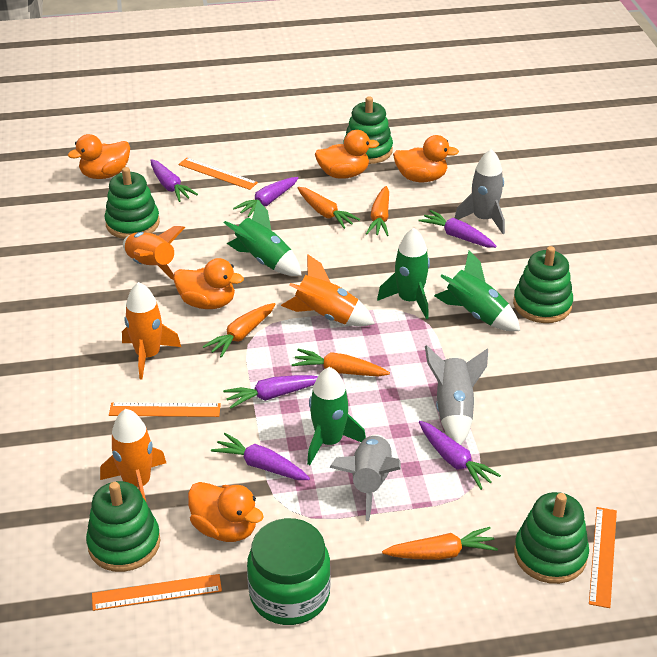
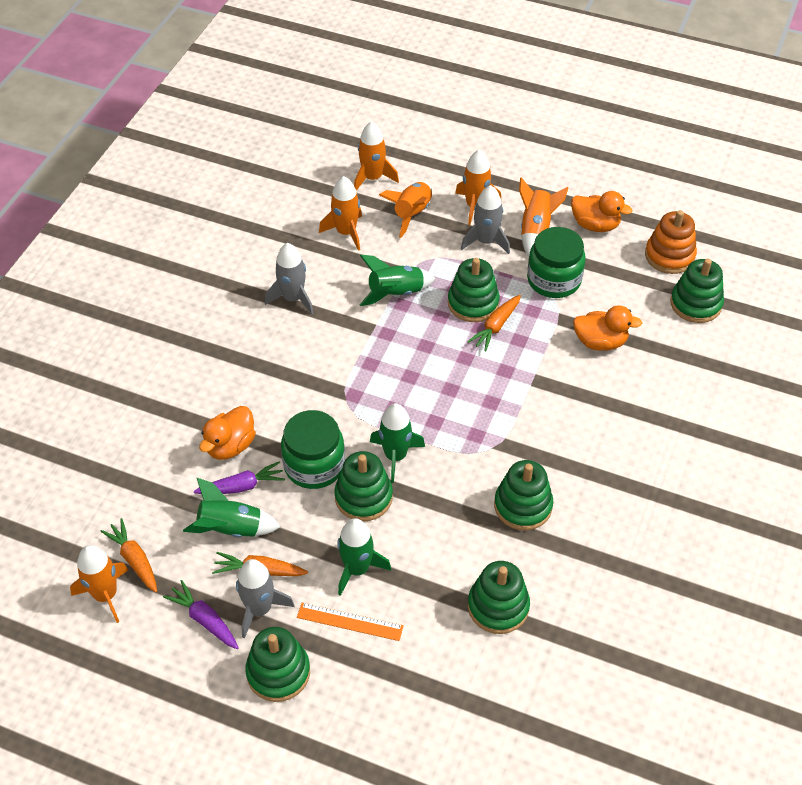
green jar: 1 -> 2
green stacking toy: 5 -> 6
orange carrot: 5 -> 3
orange duck: 5 -> 3
orange rocket: 4 -> 6
orange ruler: 4 -> 1
orange stacking toy: 0 -> 1
purple carrot: 6 -> 2

